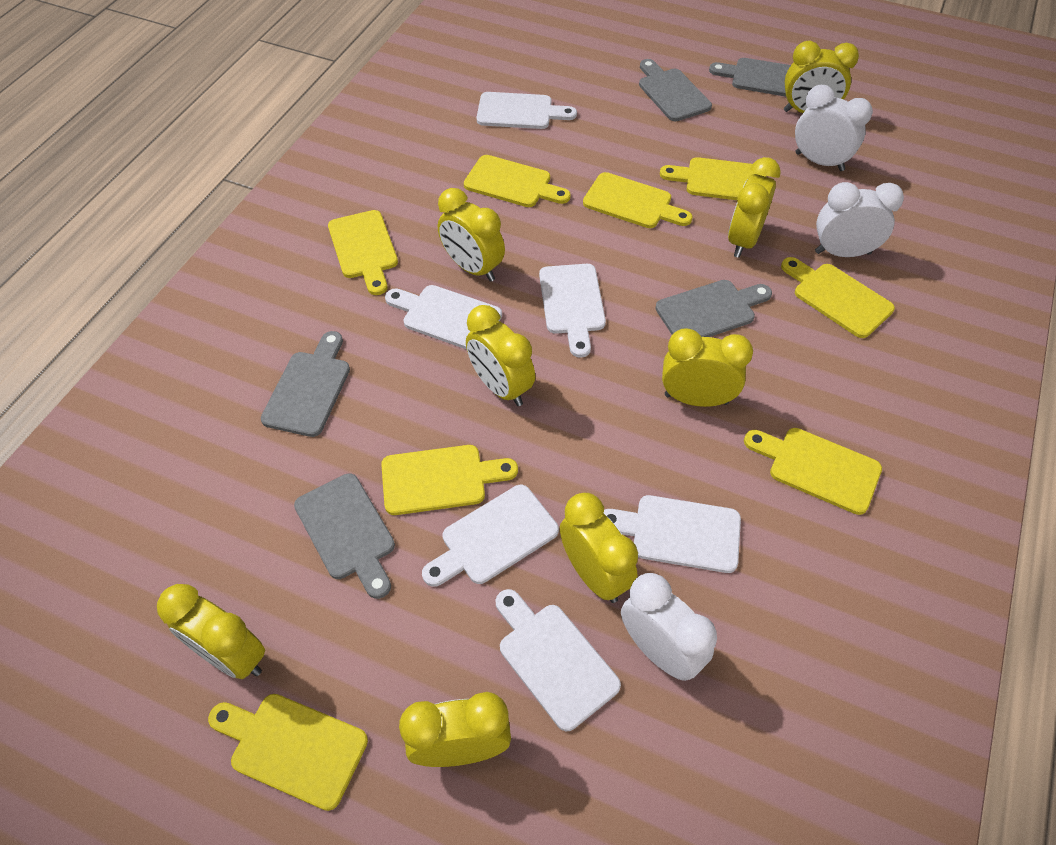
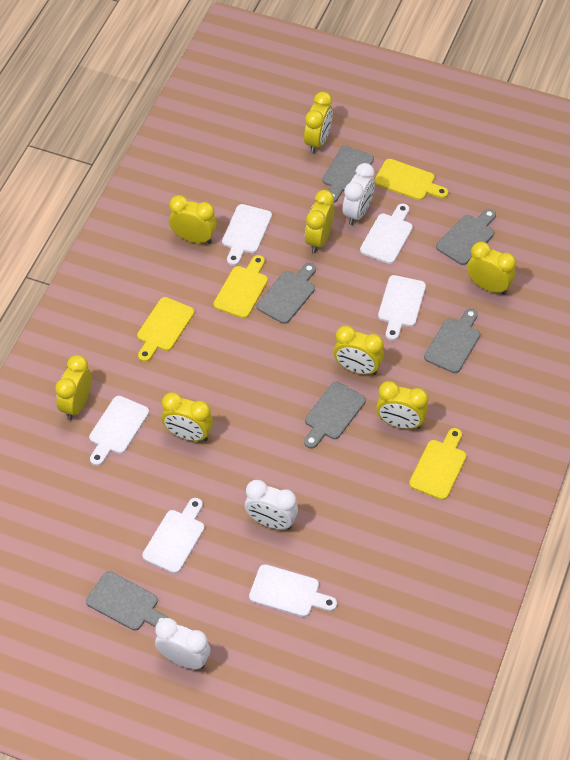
grey cutting board: 5 -> 6
yellow cutting board: 8 -> 4

